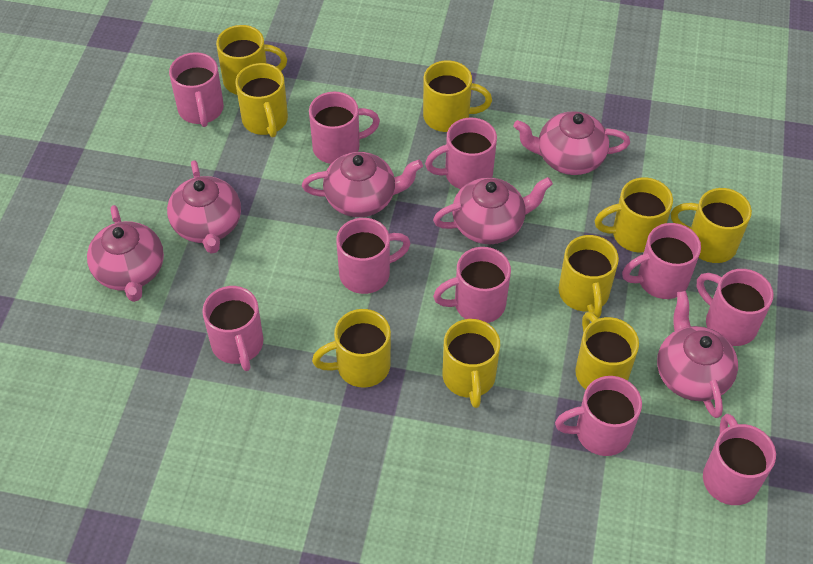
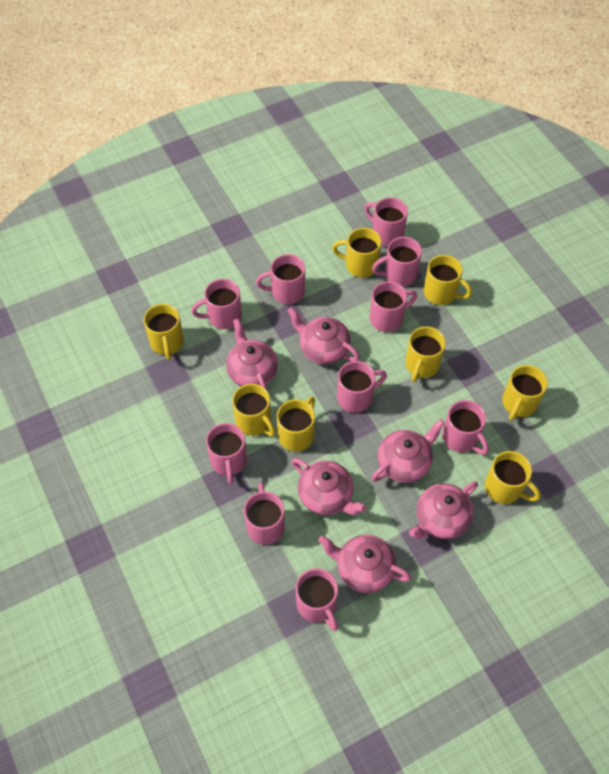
yellow mug: 9 -> 8

